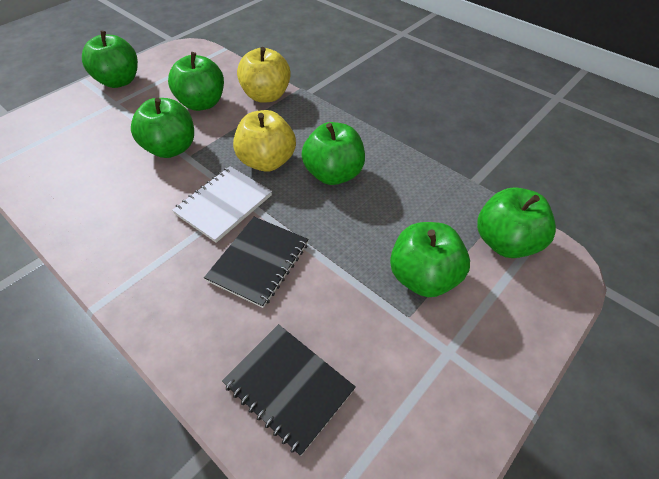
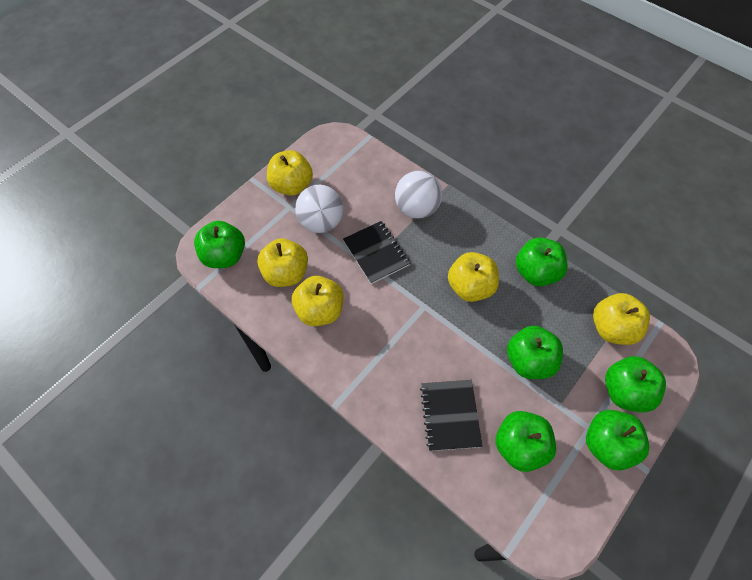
white ball: 0 -> 2
white notebook: 1 -> 0
yellow apple: 2 -> 5

